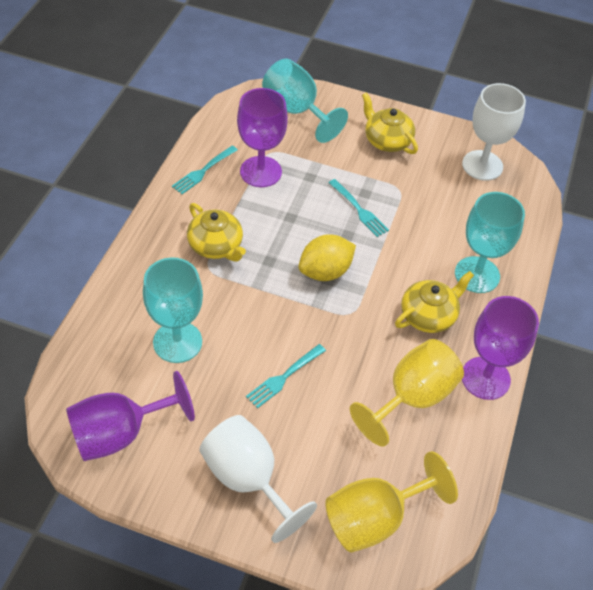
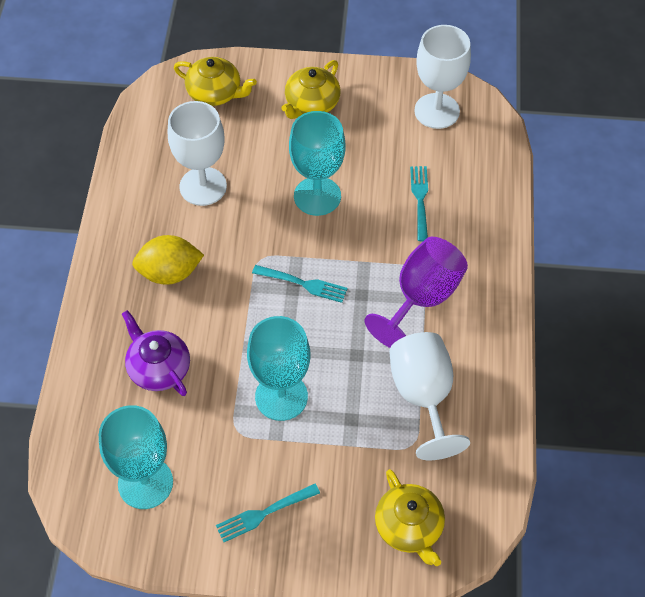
purple goblet: 3 -> 1
purple teapot: 0 -> 1
white goblet: 2 -> 3
yellow goblet: 2 -> 0

